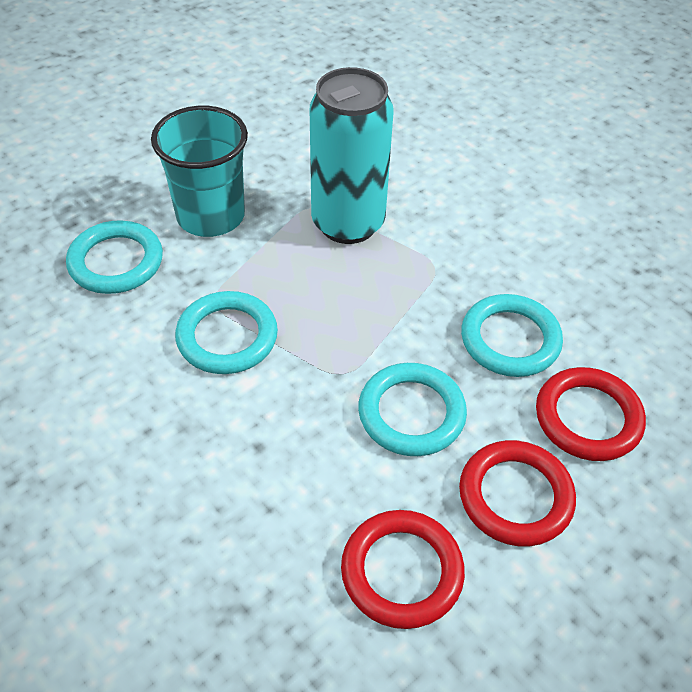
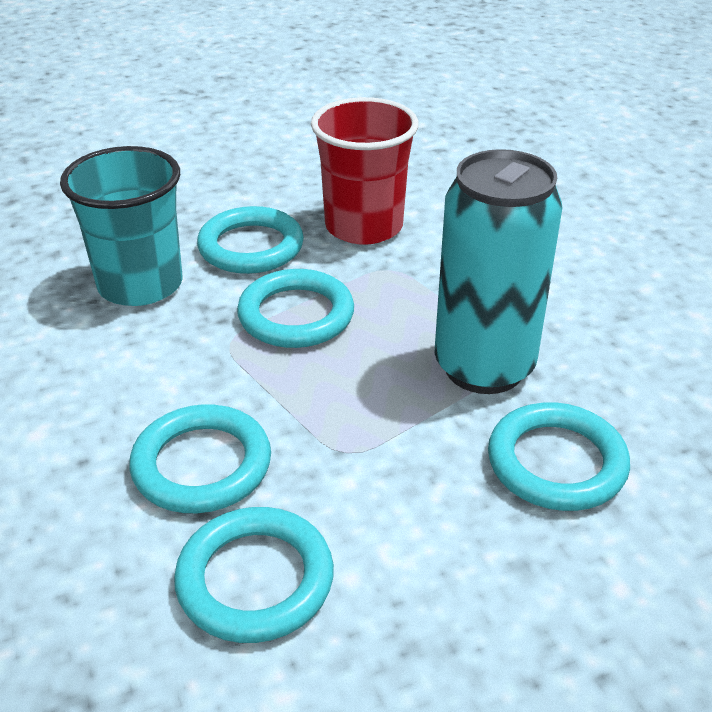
red cup: 0 -> 1
red ring: 3 -> 0
turquoise ring: 4 -> 5

